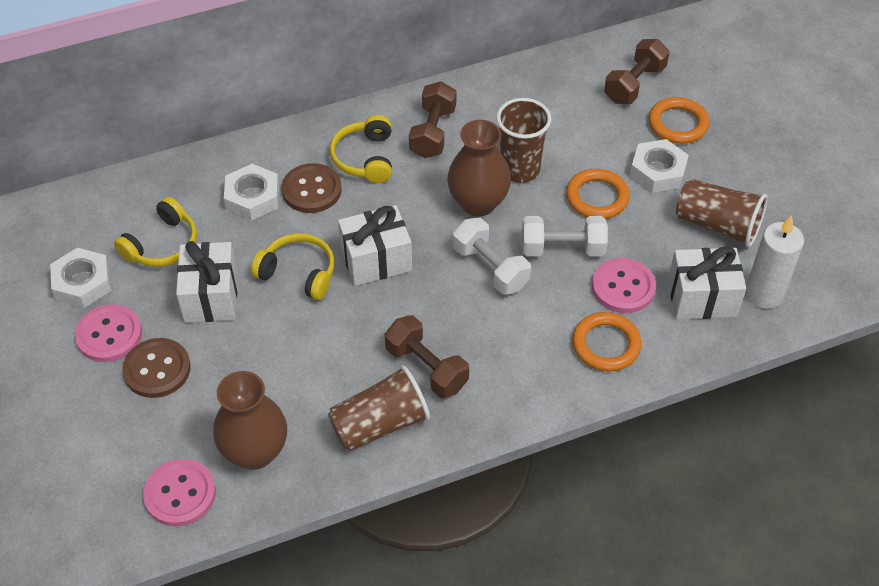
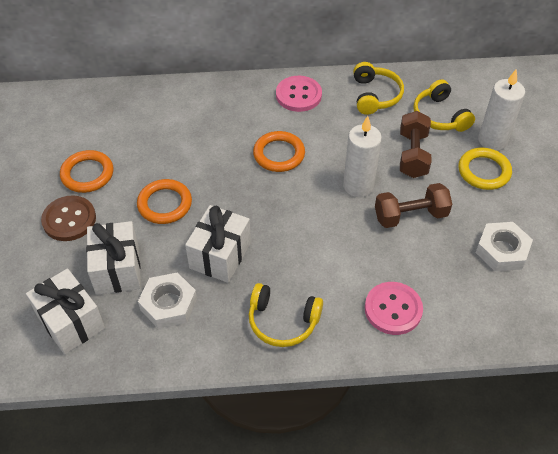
brown button: 2 -> 1
brown cup: 3 -> 0
brown dumbbell: 3 -> 2
brown vase: 2 -> 0
pink button: 3 -> 2
white candle: 1 -> 2
white dumbbell: 2 -> 0
white nut: 3 -> 2
yellow ring: 0 -> 1

